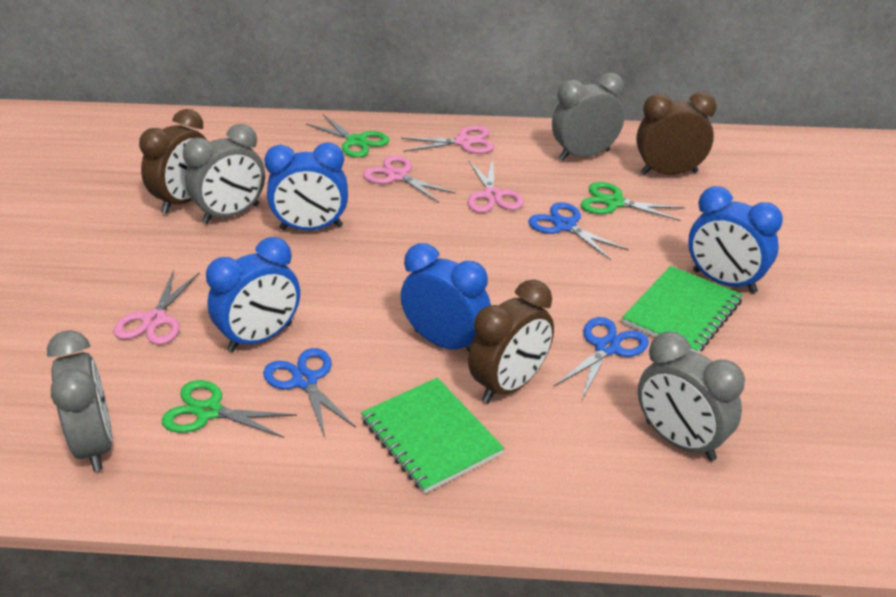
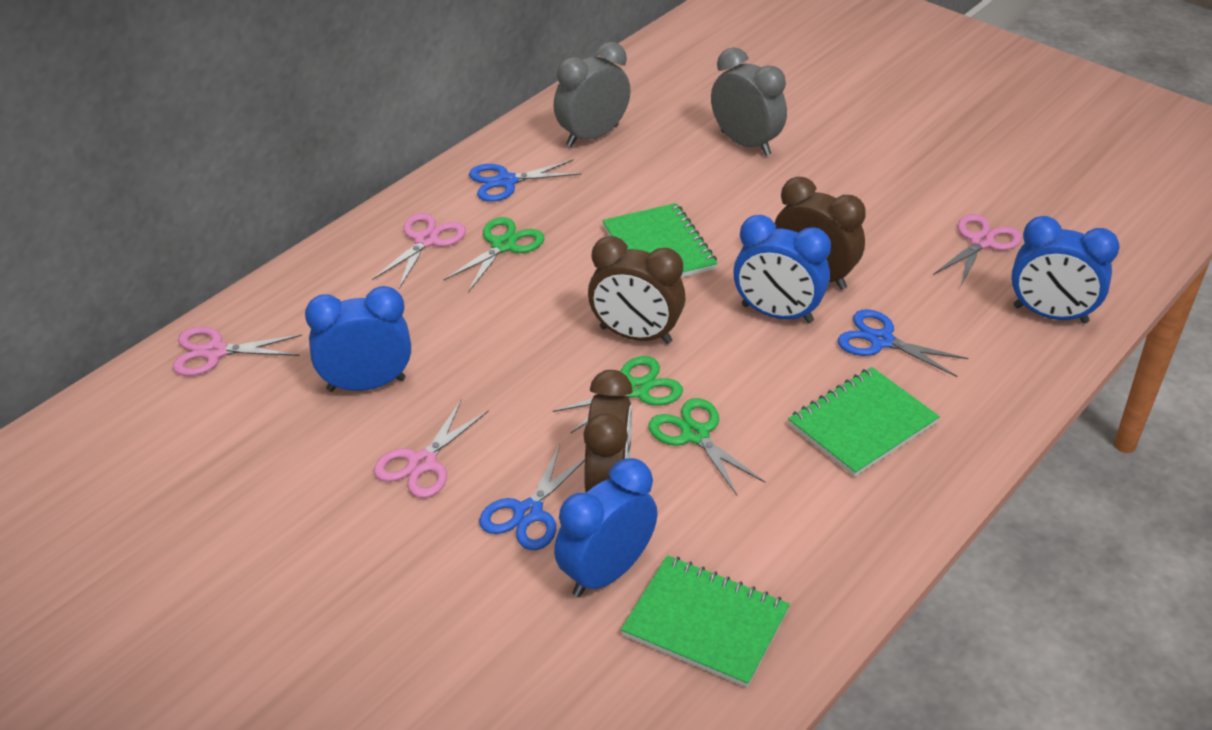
green notebook: 2 -> 3
grey clock: 4 -> 2

